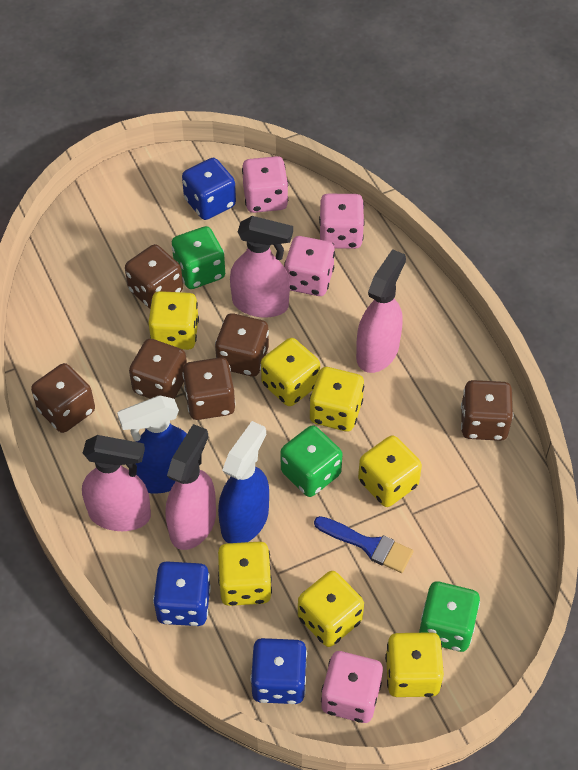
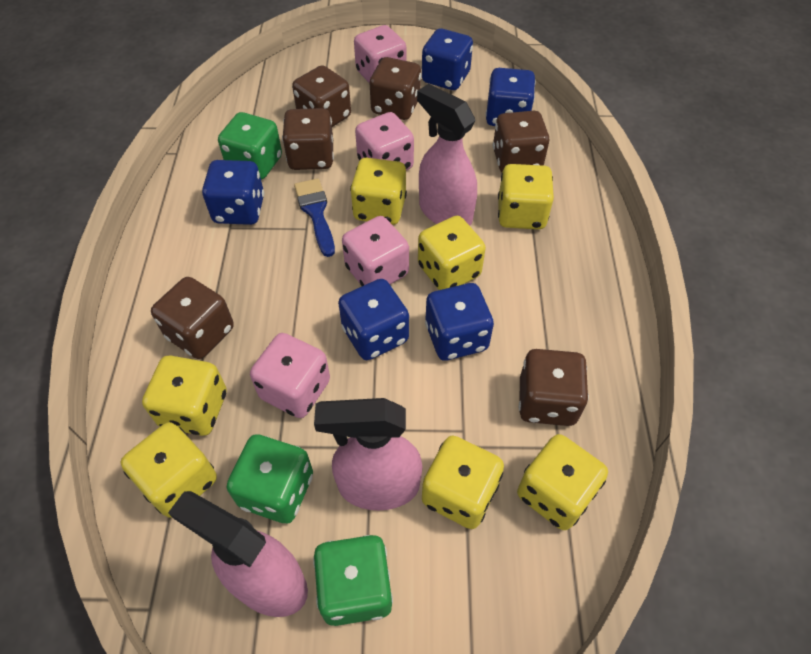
blue dice: 3 -> 5
blue spray bottle: 2 -> 0
pink spray bottle: 4 -> 3

